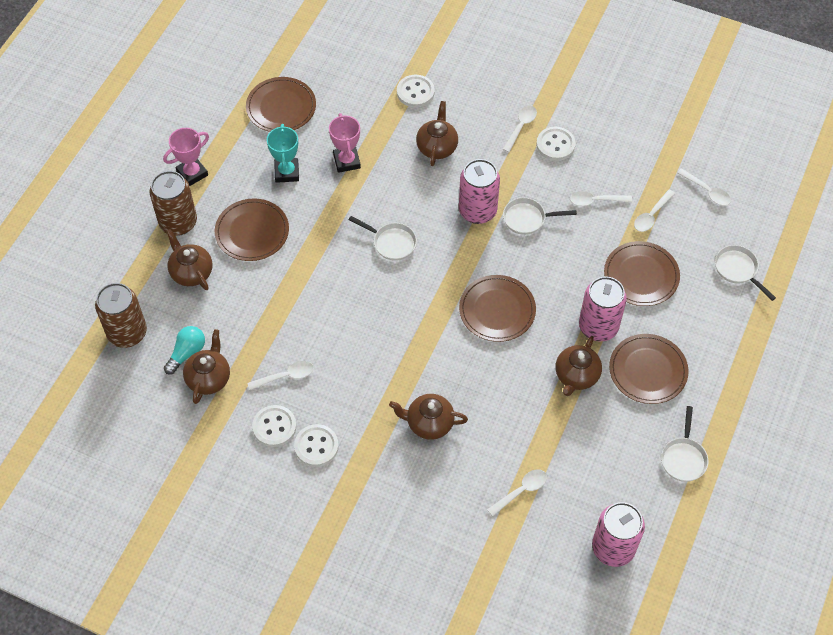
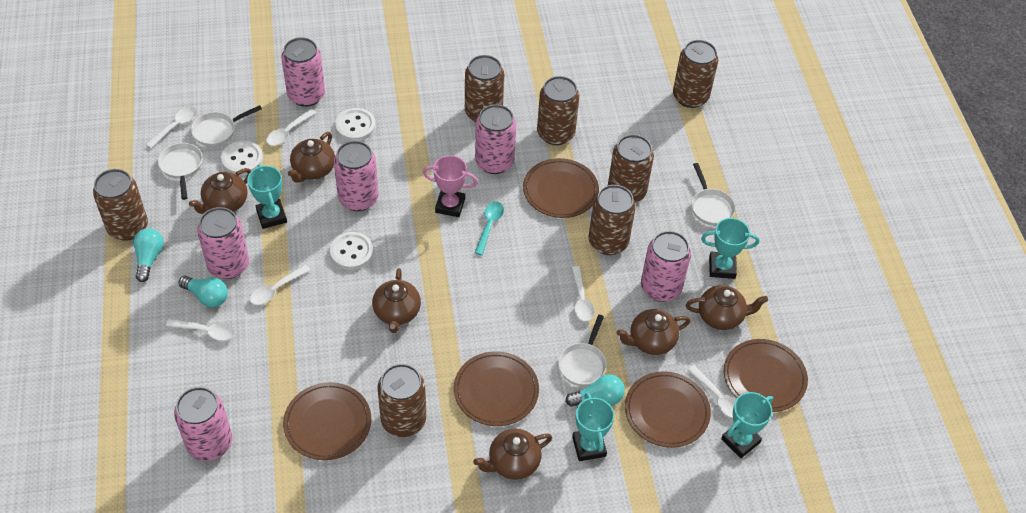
brown can: 2 -> 7
brown teapot: 5 -> 6
pink can: 3 -> 6
pink trophy: 2 -> 1
turquoise light bulb: 1 -> 3
turquoise spoon: 0 -> 1
turquoise trophy: 1 -> 4
white button: 4 -> 3

